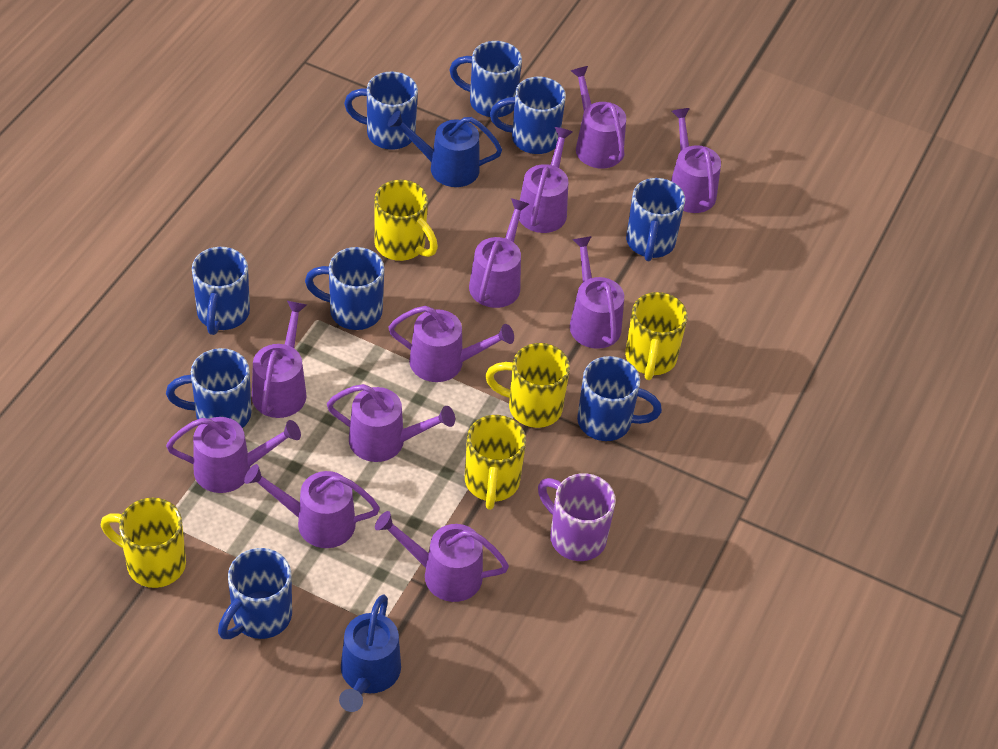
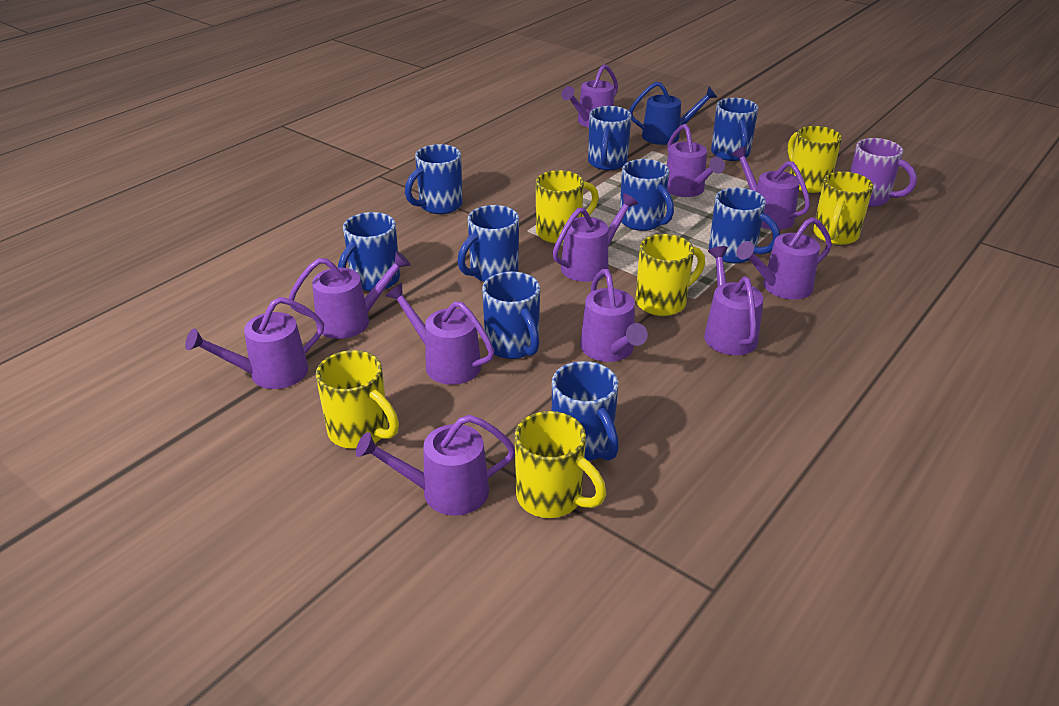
blue watering can: 2 -> 1
yellow mug: 5 -> 6

